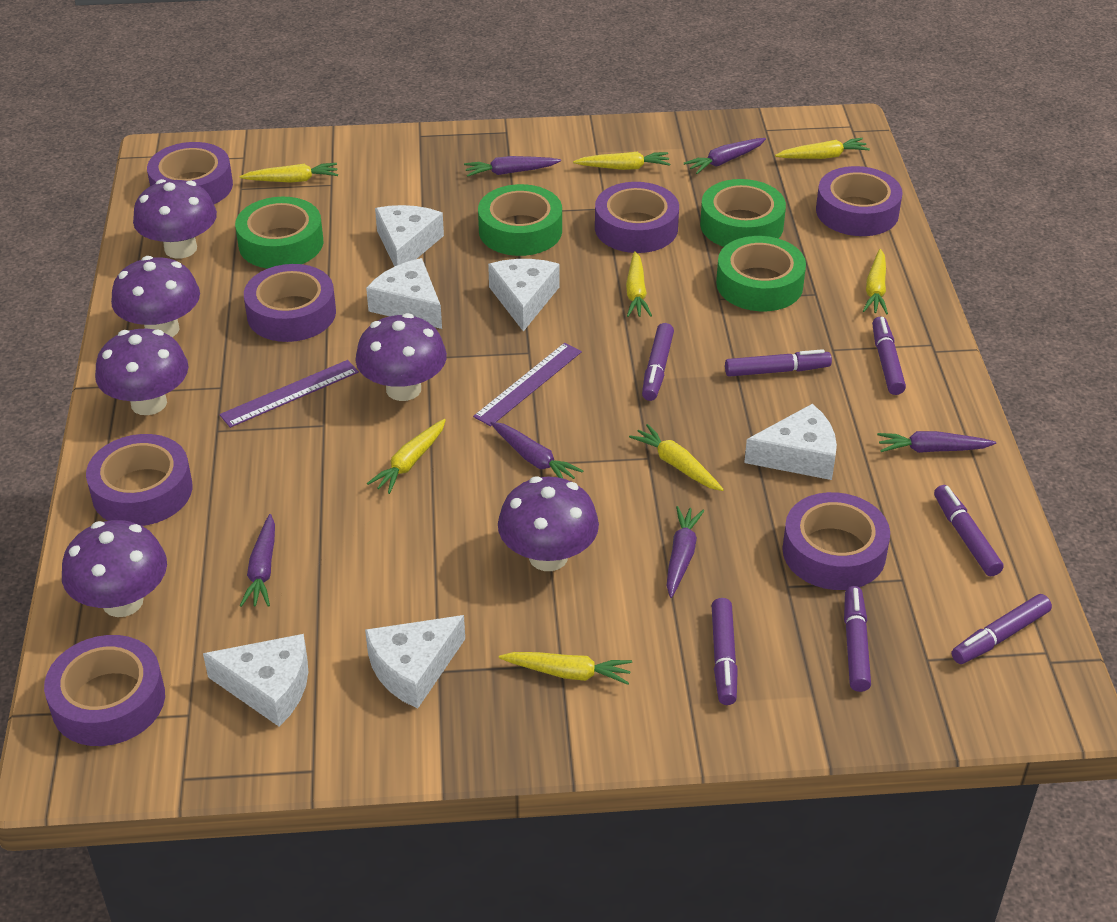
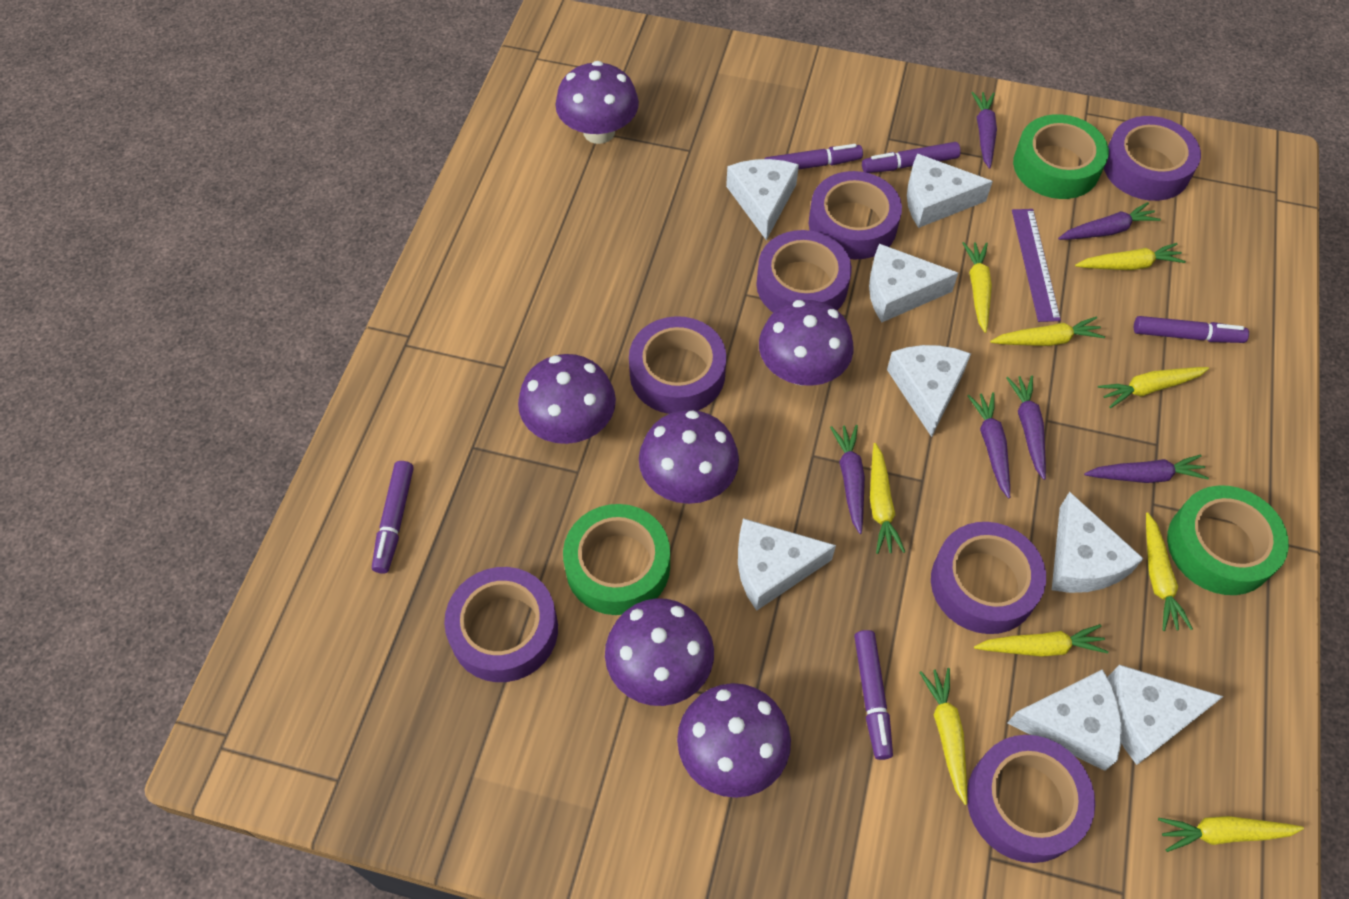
green tape: 4 -> 3
purple marker: 7 -> 5
purple ruler: 2 -> 1
white cheese: 6 -> 8
yellow carrot: 8 -> 9

